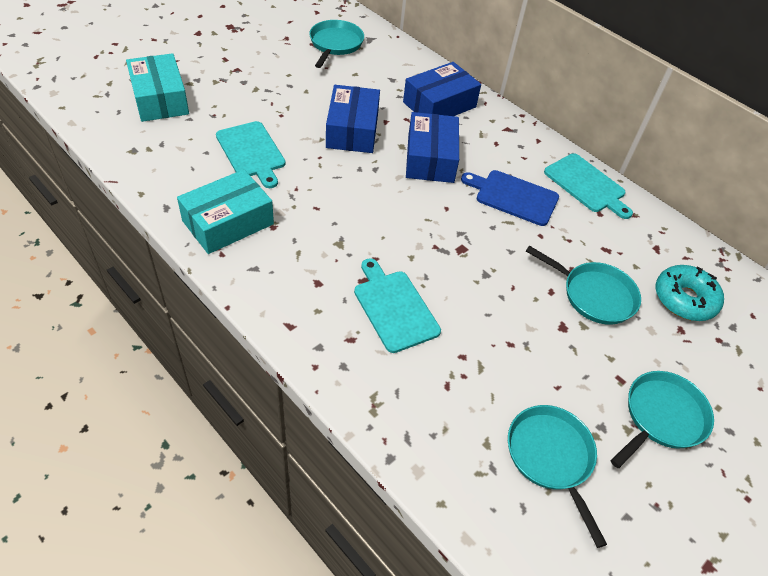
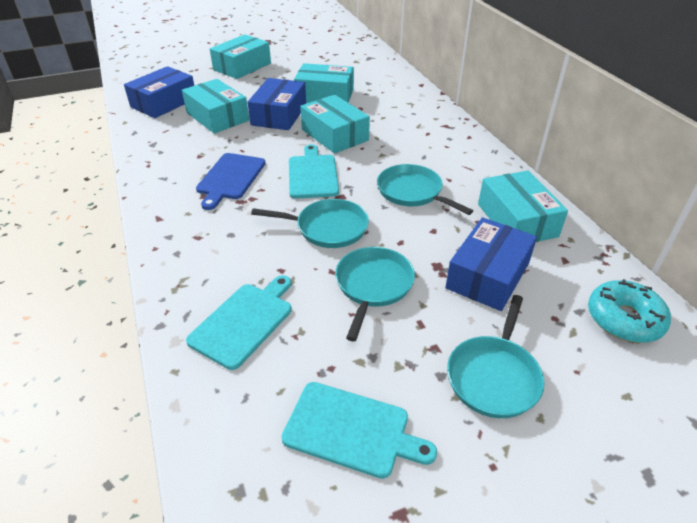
turquoise box: 2 -> 5

